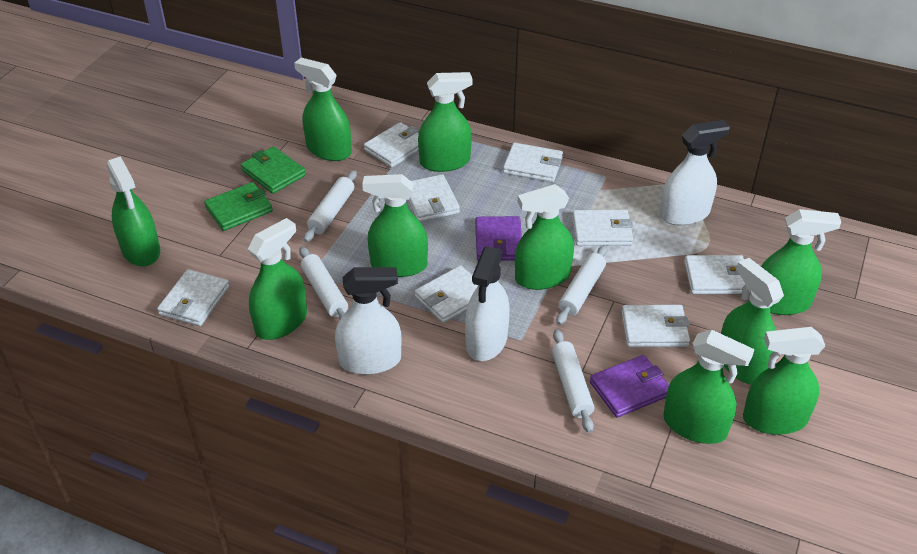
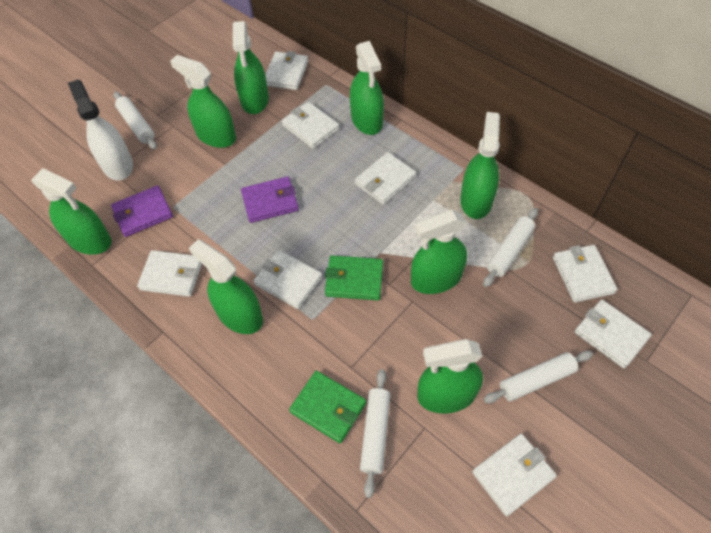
green spray bottle: 10 -> 8
white spray bottle: 3 -> 1

